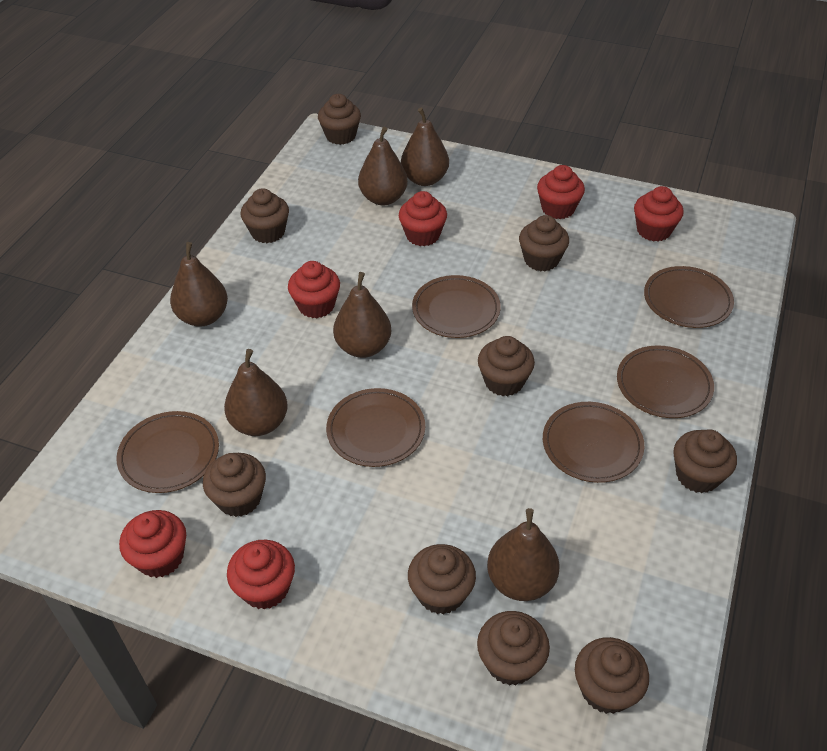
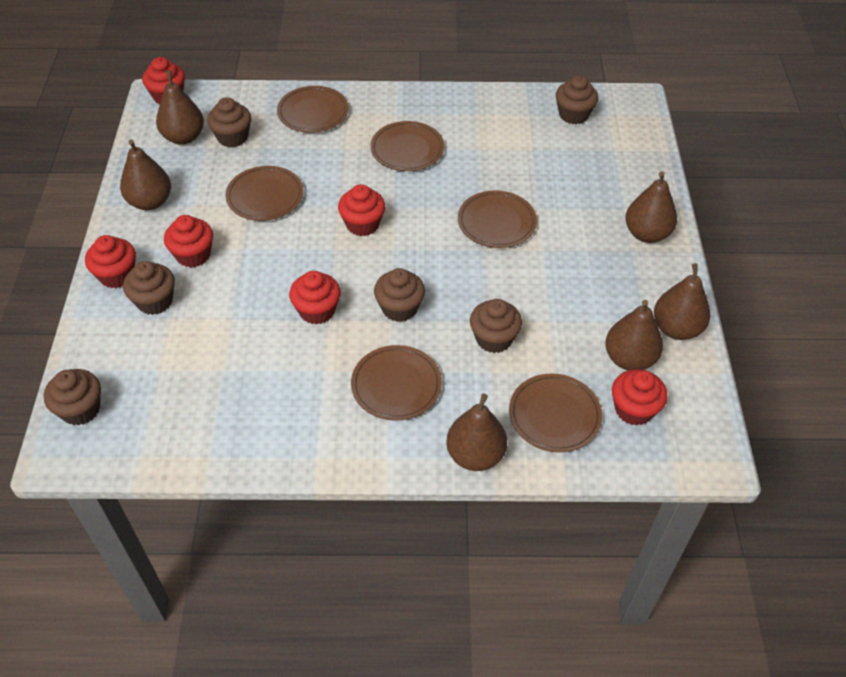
brown cupcake: 9 -> 6

